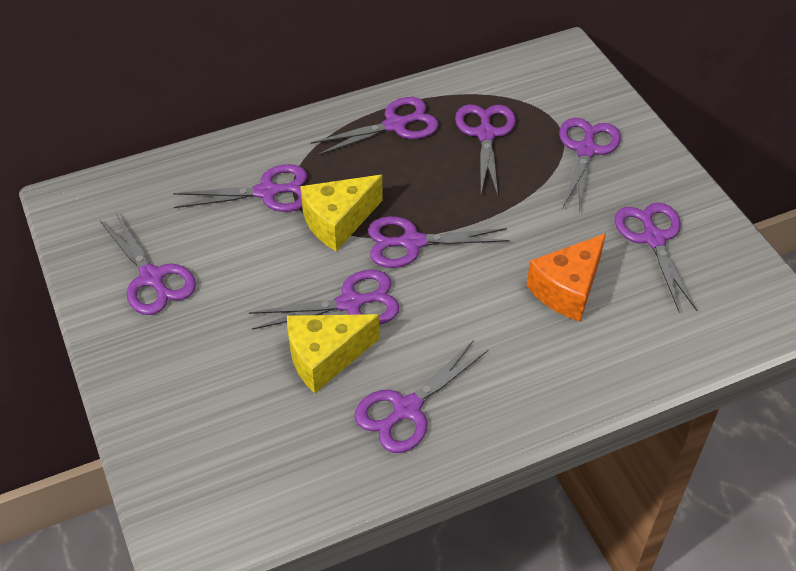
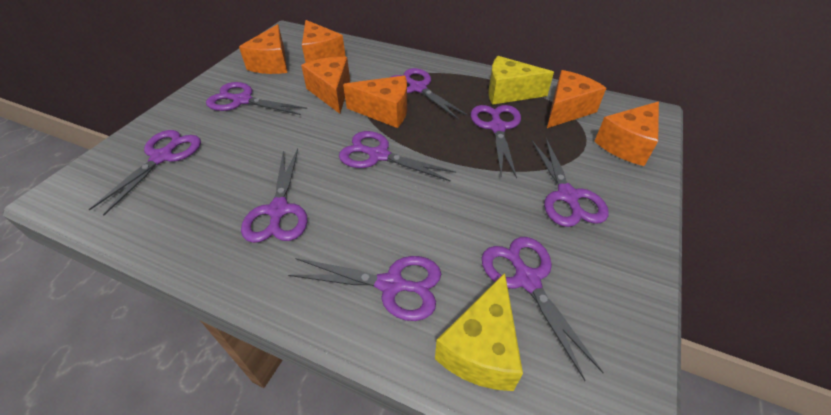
orange cheese: 1 -> 6

